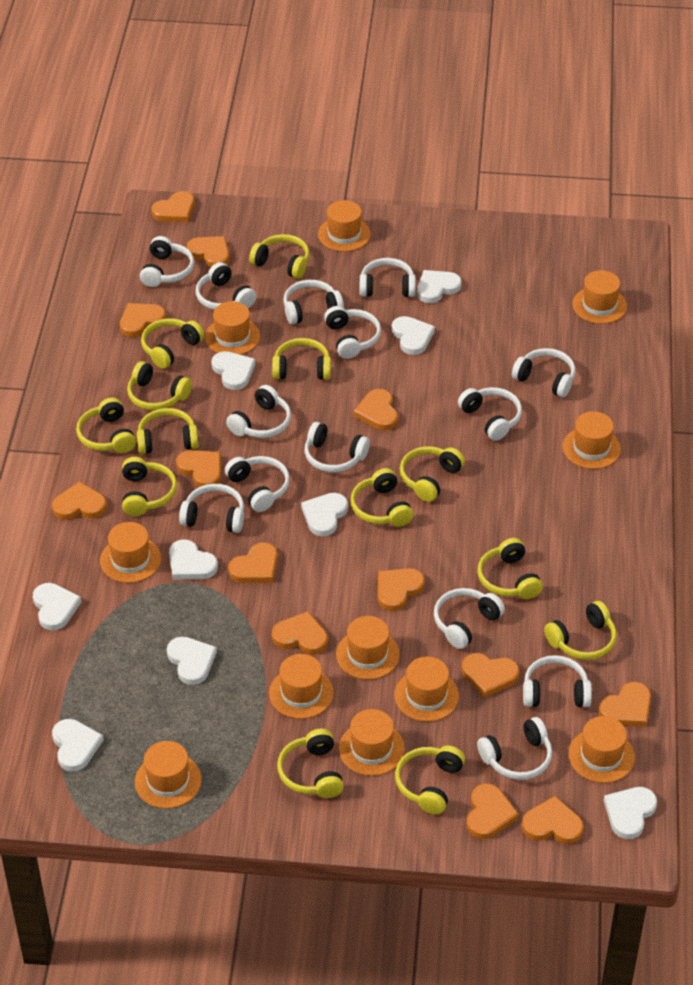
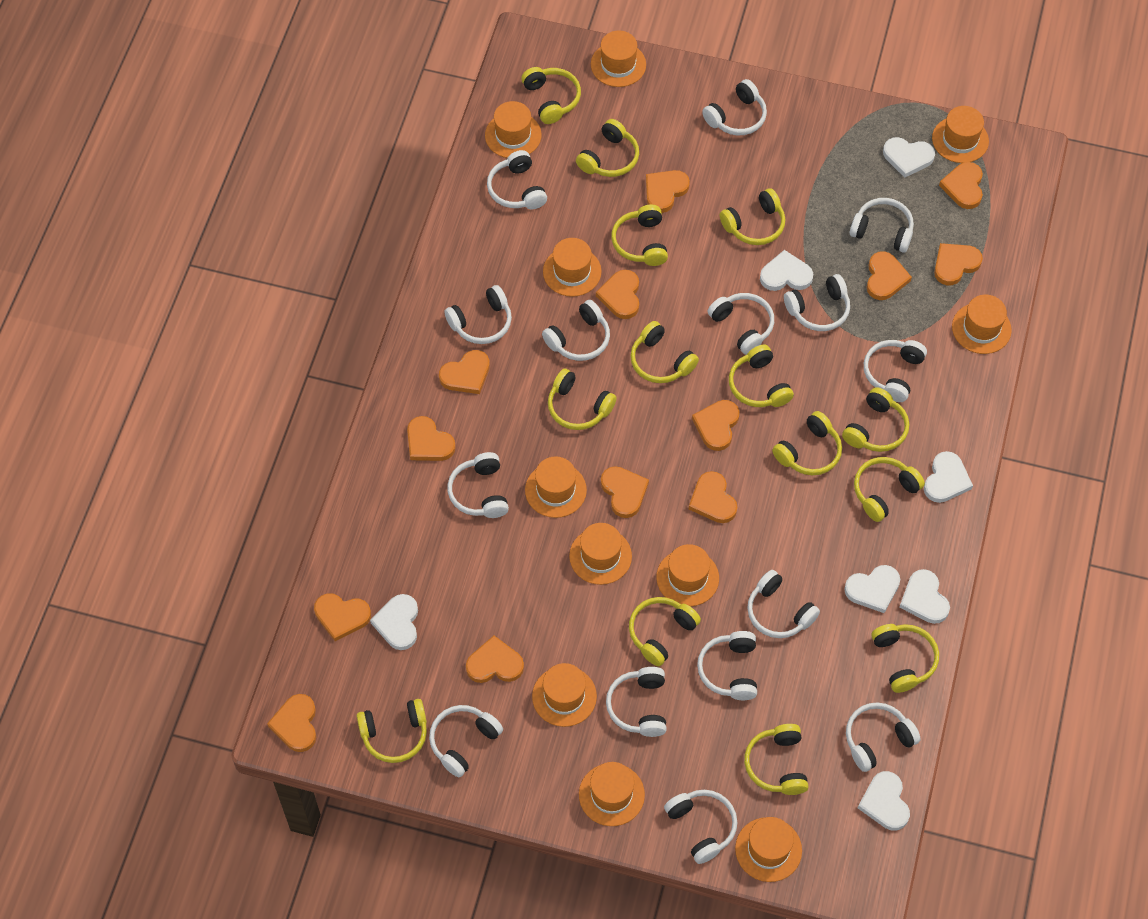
white headphones: 14 -> 15
white heart: 9 -> 7
yellow headphones: 13 -> 14

